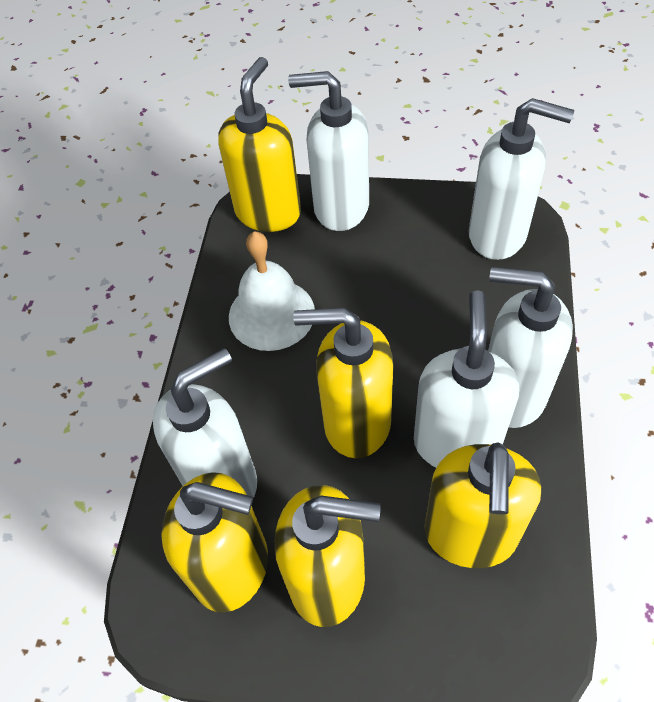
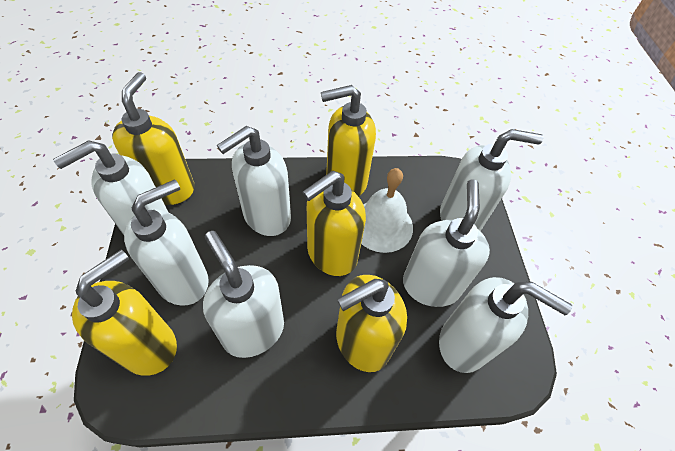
white soap dispenser: 5 -> 7

